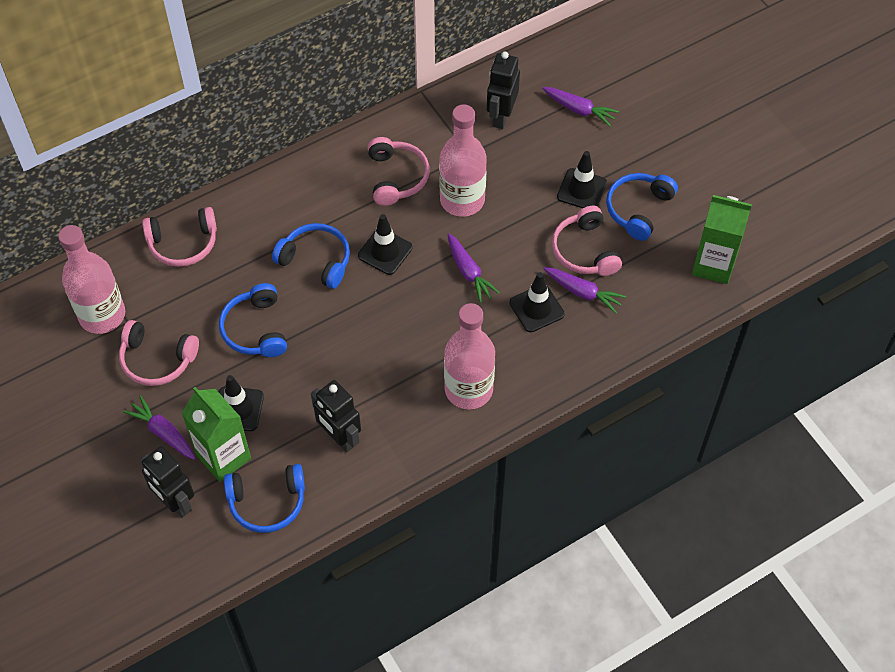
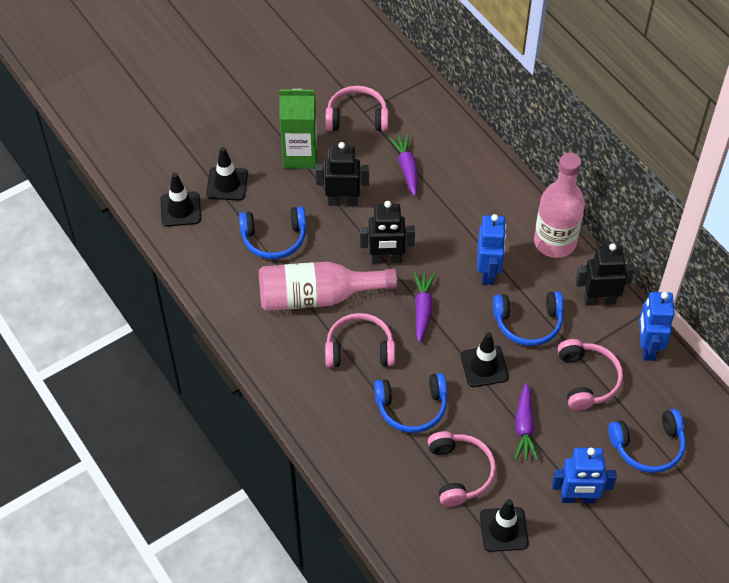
blue robot: 0 -> 3
green carton: 2 -> 1
pink bottle: 3 -> 2
purple carrot: 4 -> 3

